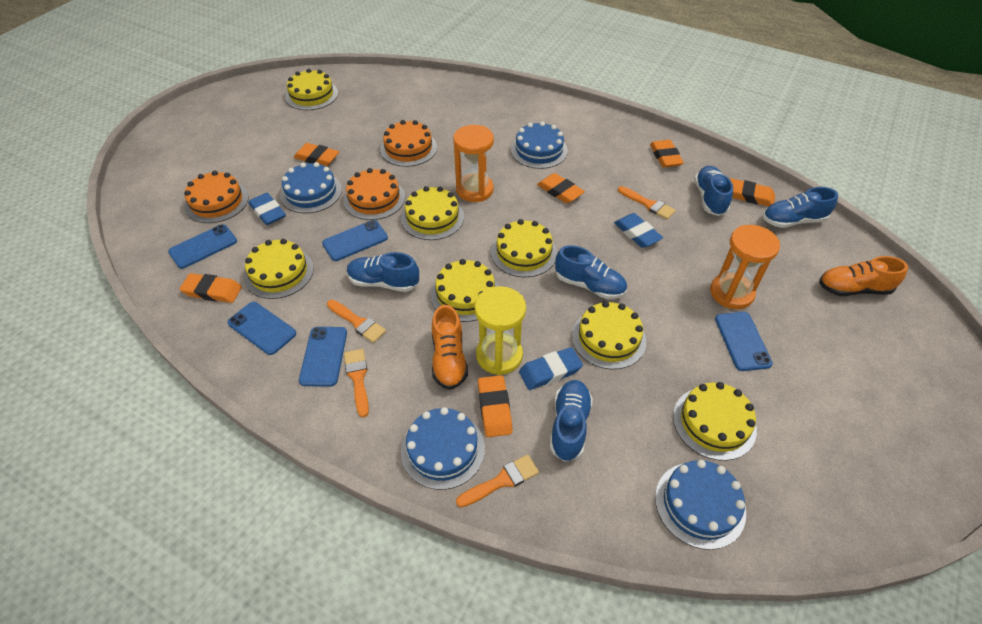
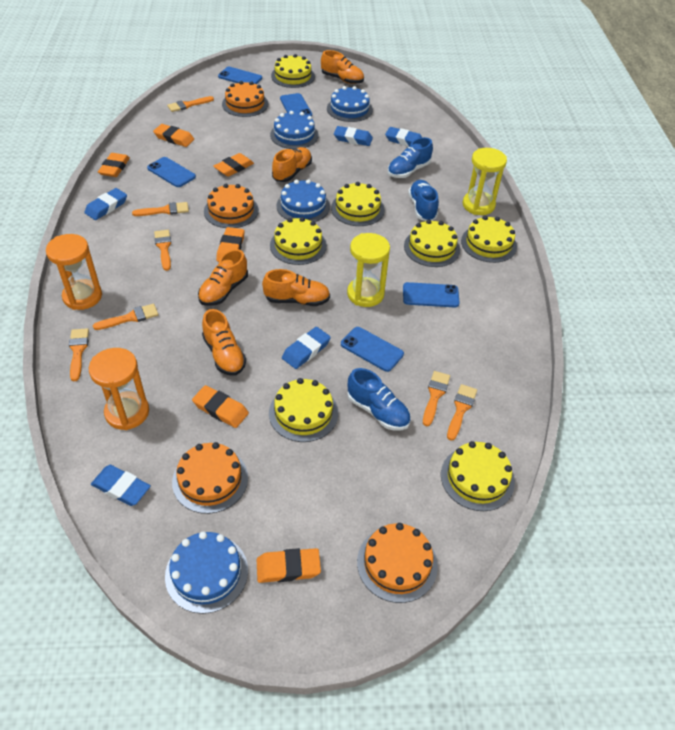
blue eraser: 3 -> 5
blue shoe: 5 -> 3
orange brush: 4 -> 7
orange cake: 3 -> 4
orange shoe: 2 -> 5
yellow hourglass: 1 -> 2

